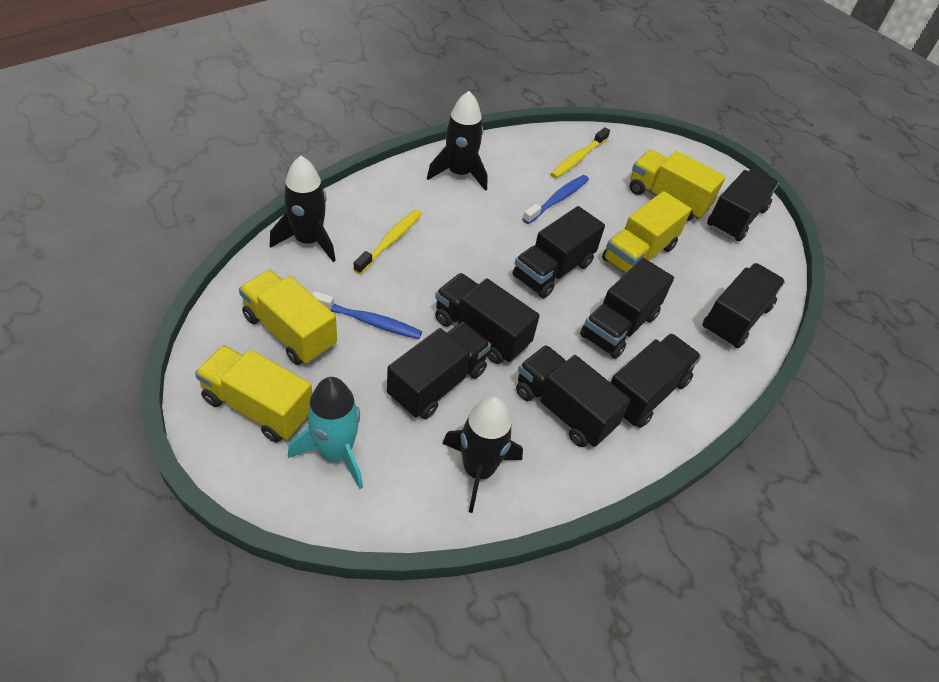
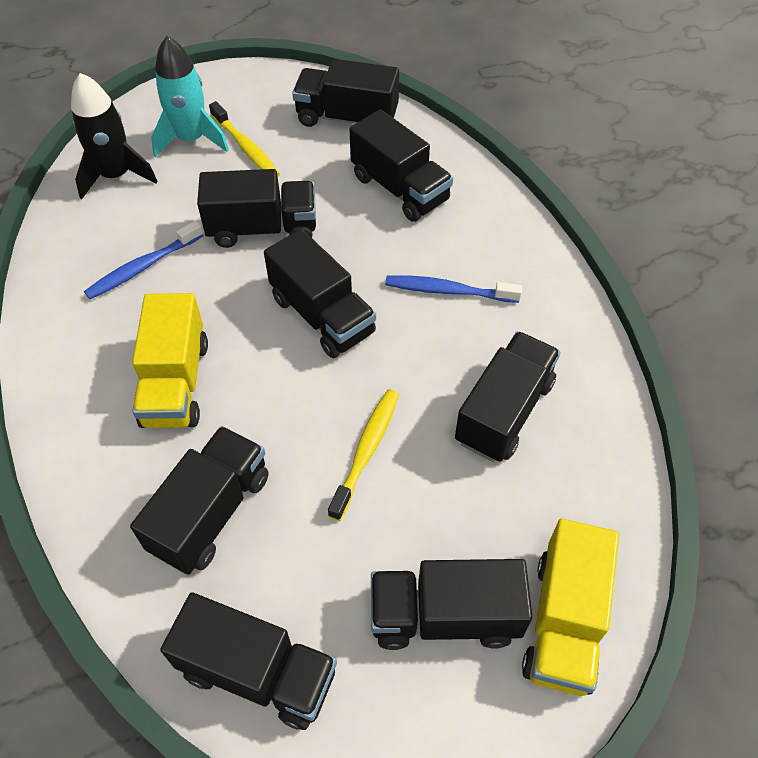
black rocket: 3 -> 1
yellow truck: 4 -> 2

